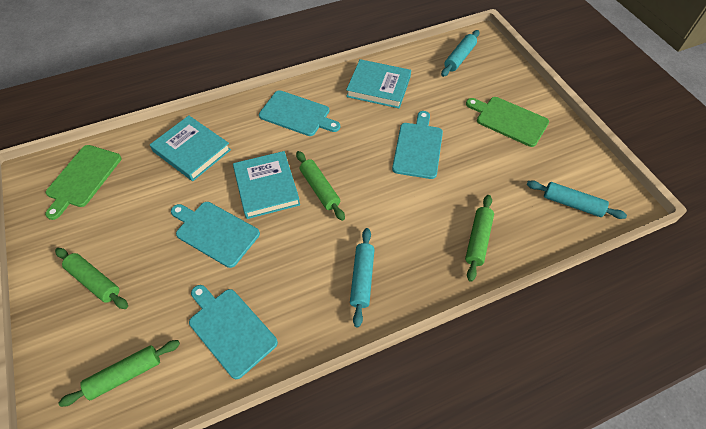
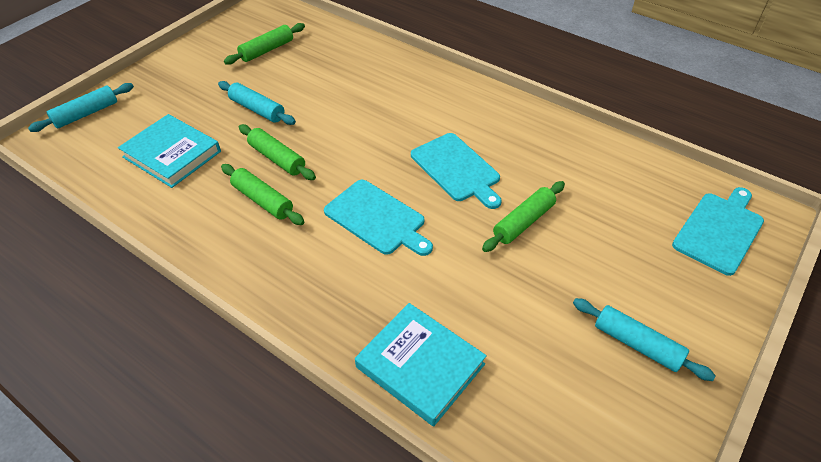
green cutting board: 2 -> 0
turquoise book: 3 -> 2
turquoise cutting board: 4 -> 3

